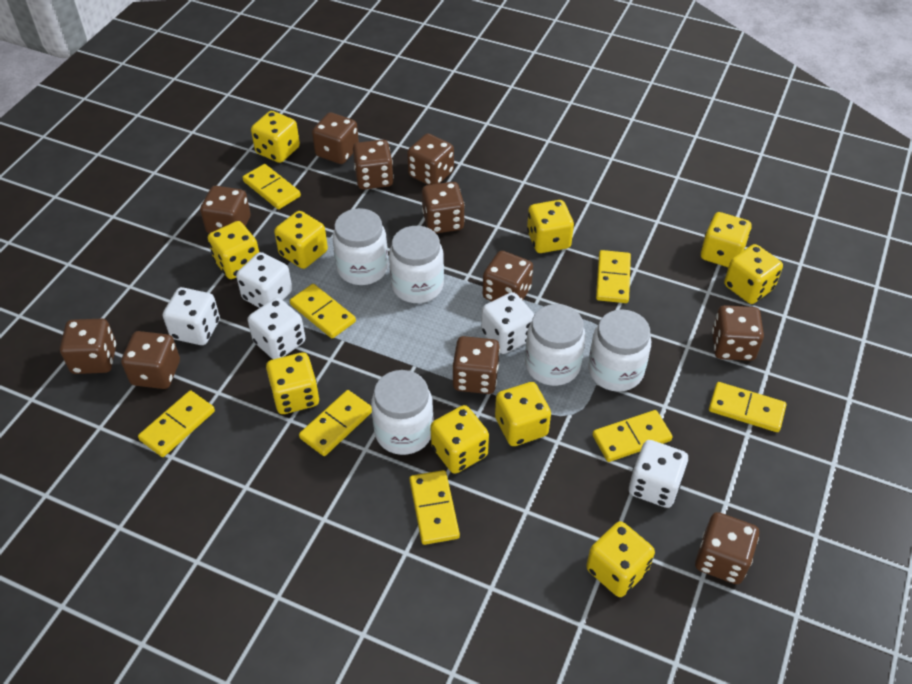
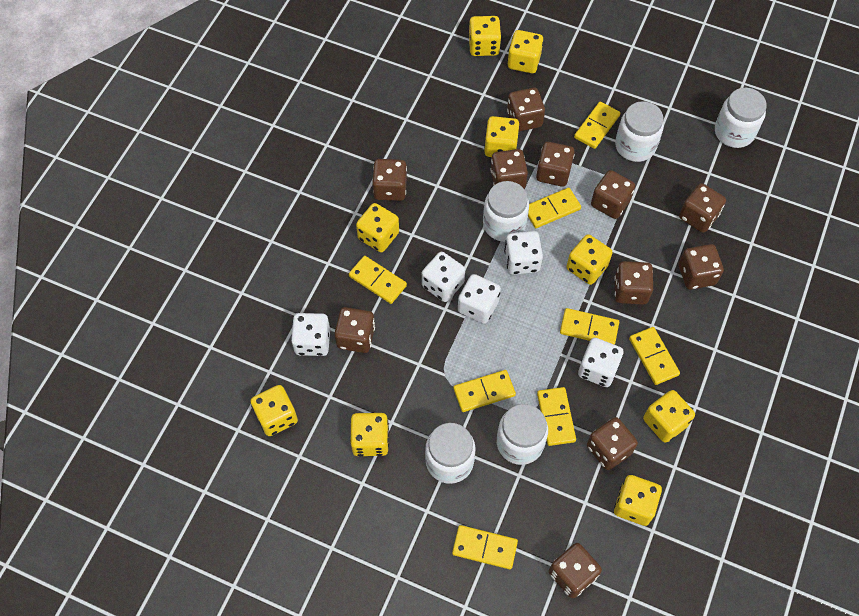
yellow dice: 10 -> 9

